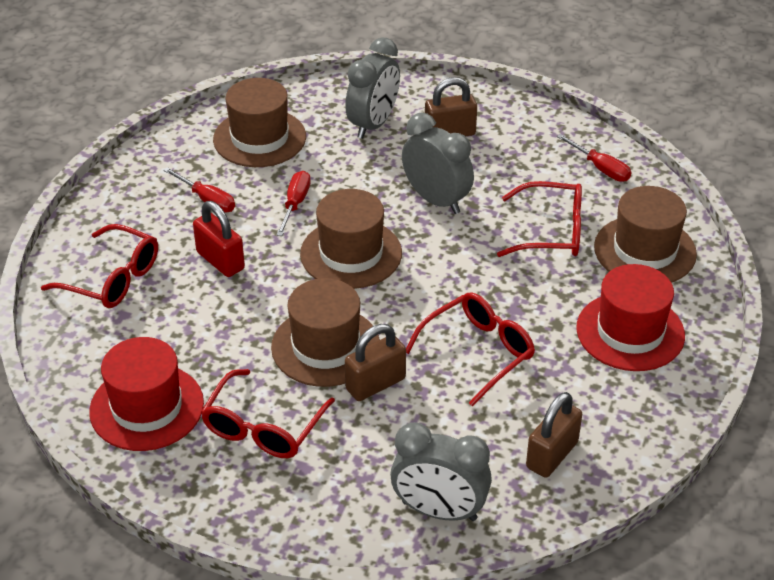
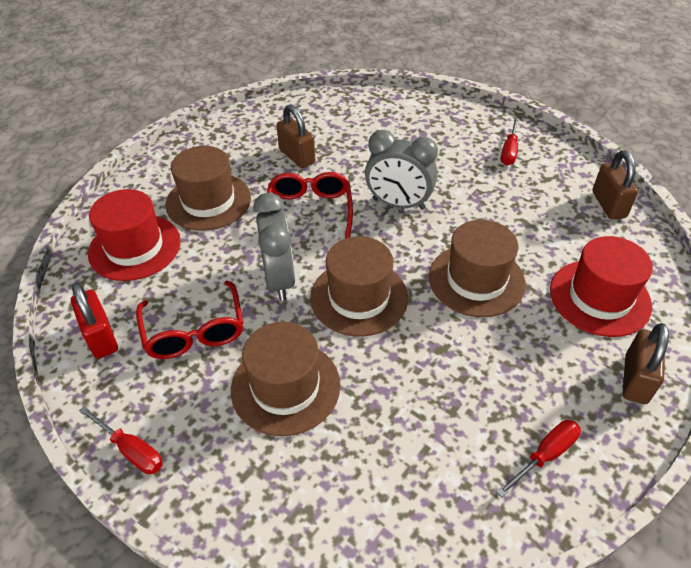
grey clock: 3 -> 2
red glasses: 4 -> 2

